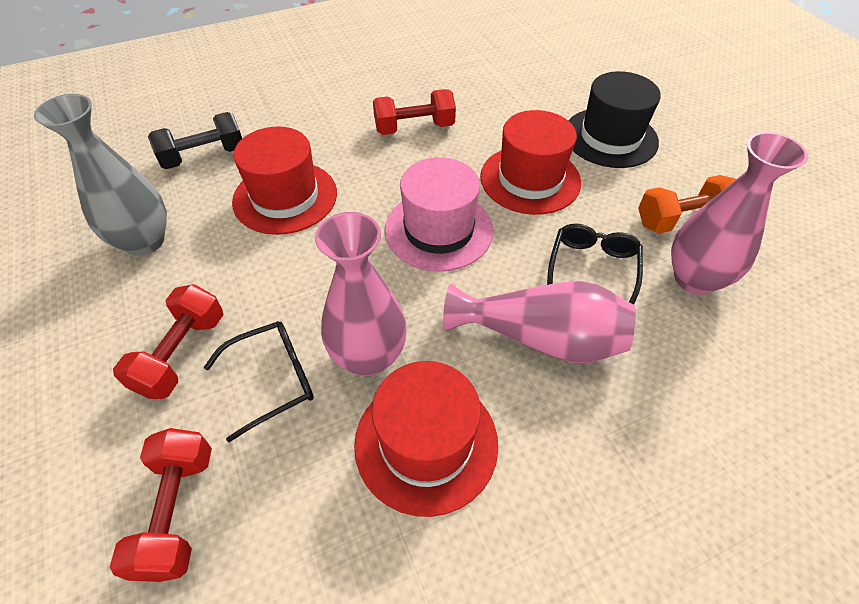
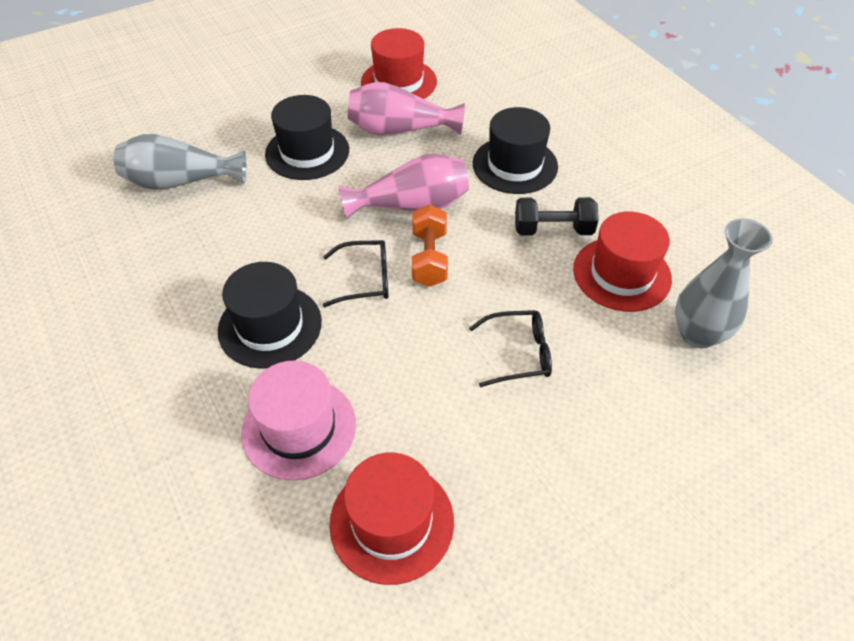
black hat: 1 -> 3
grey vase: 1 -> 2
pink vase: 3 -> 2
red dumbbell: 3 -> 0

